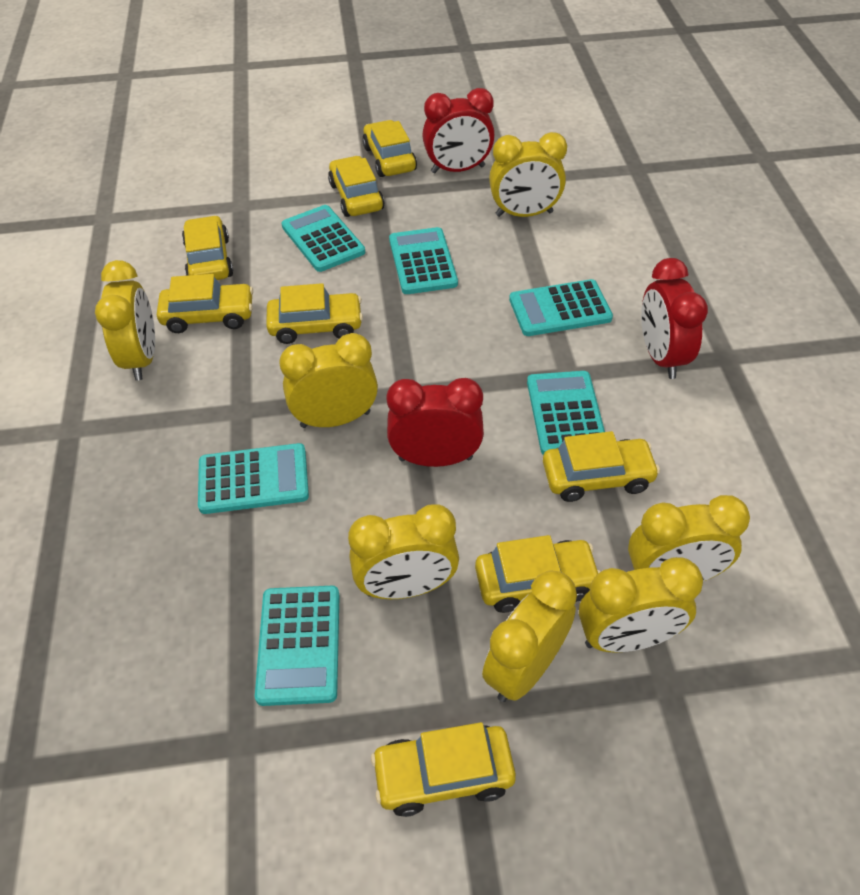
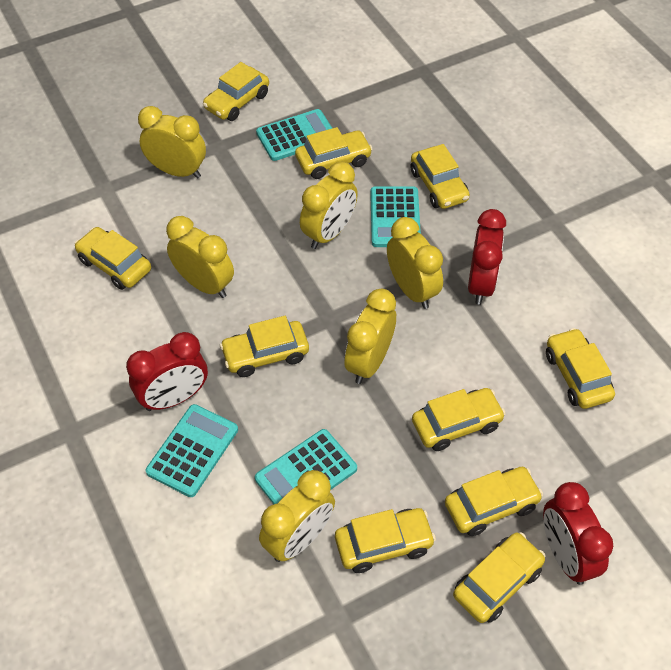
turquoise calculator: 6 -> 4
yellow car: 8 -> 10
yellow clock: 7 -> 6

